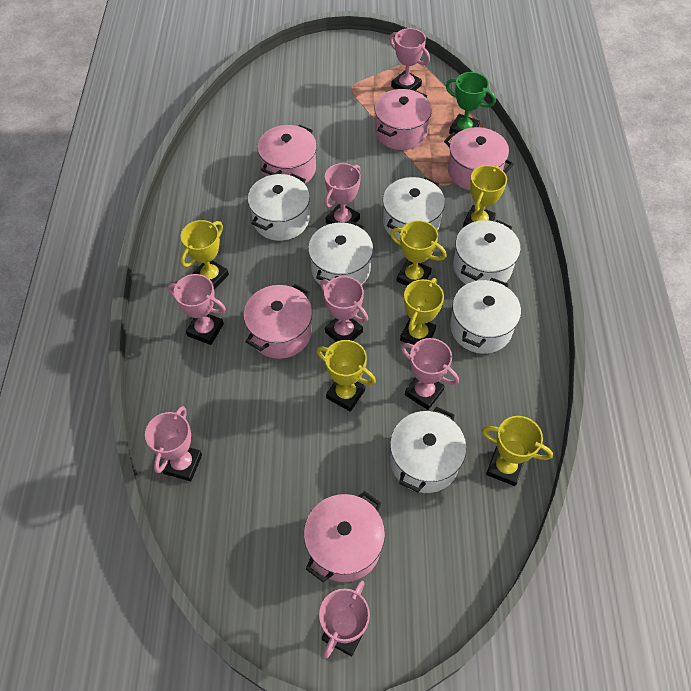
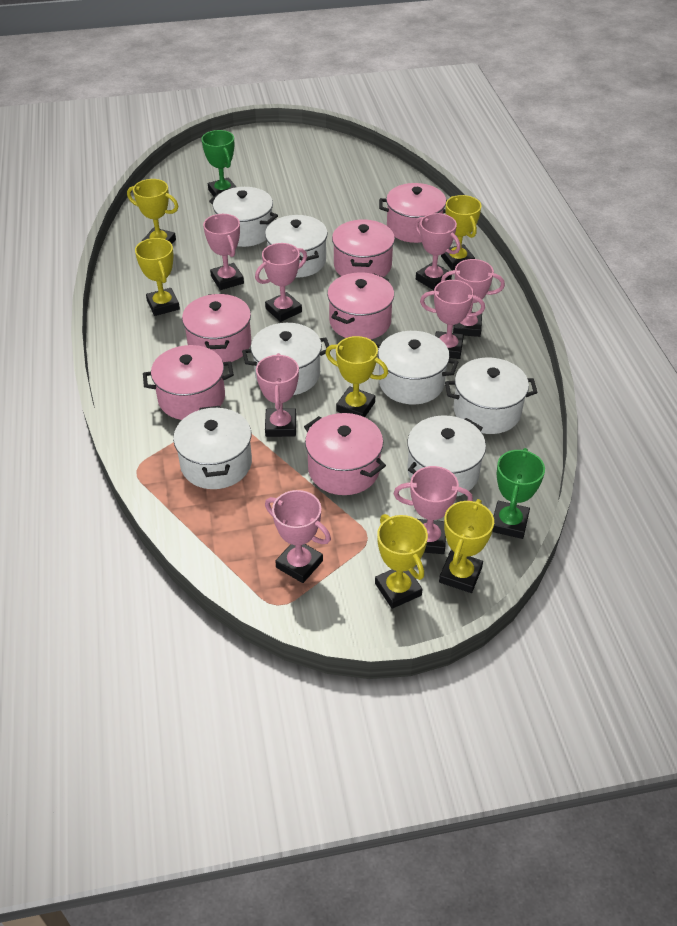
green trophy: 1 -> 2
pink pot: 5 -> 6
pink trophy: 7 -> 8
white pot: 6 -> 7

